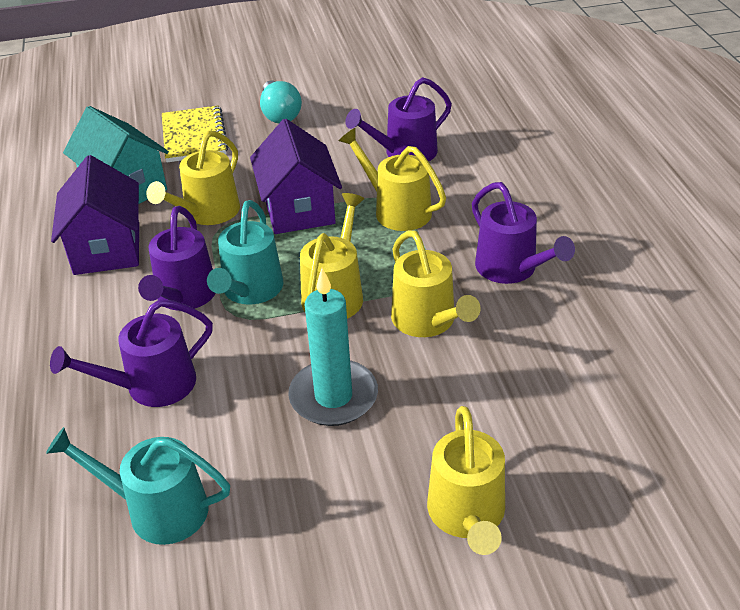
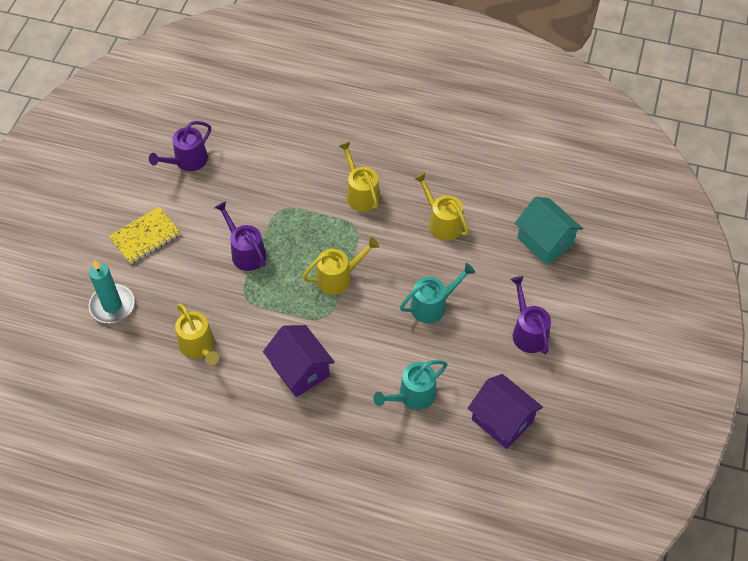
purple watering can: 4 -> 3
turquoise light bulb: 1 -> 0
yellow watering can: 5 -> 4

